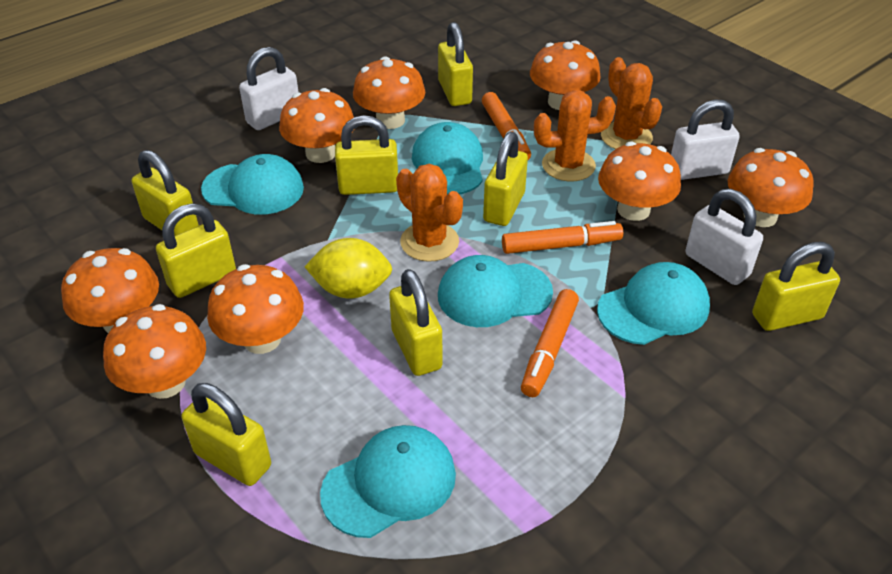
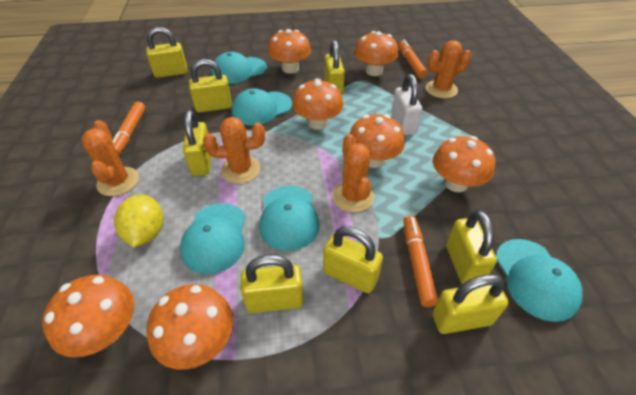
orange cactus: 3 -> 4
orange mushroom: 8 -> 7
white padlock: 3 -> 1

